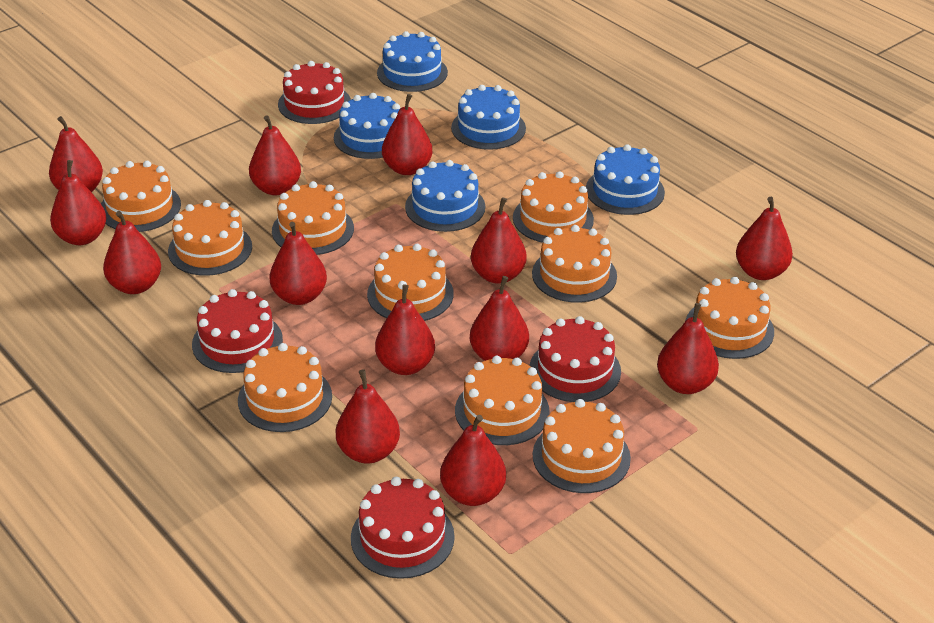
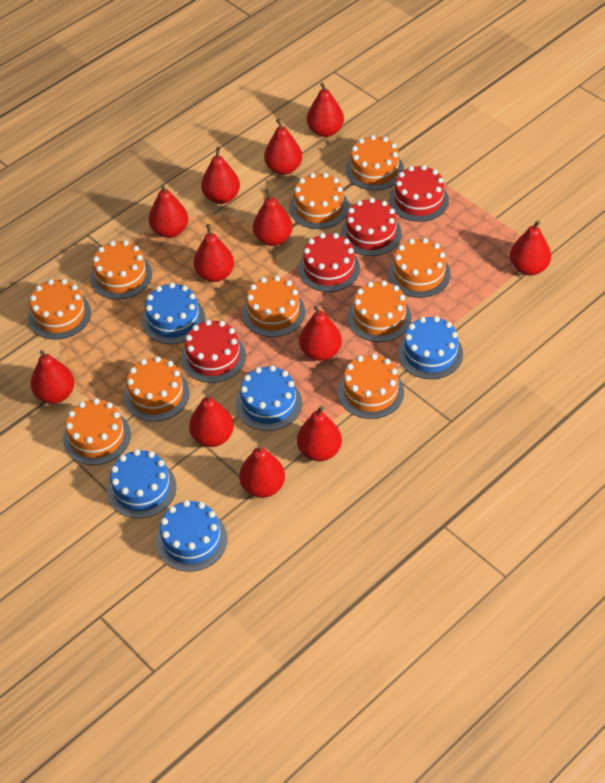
red pear: 13 -> 12

